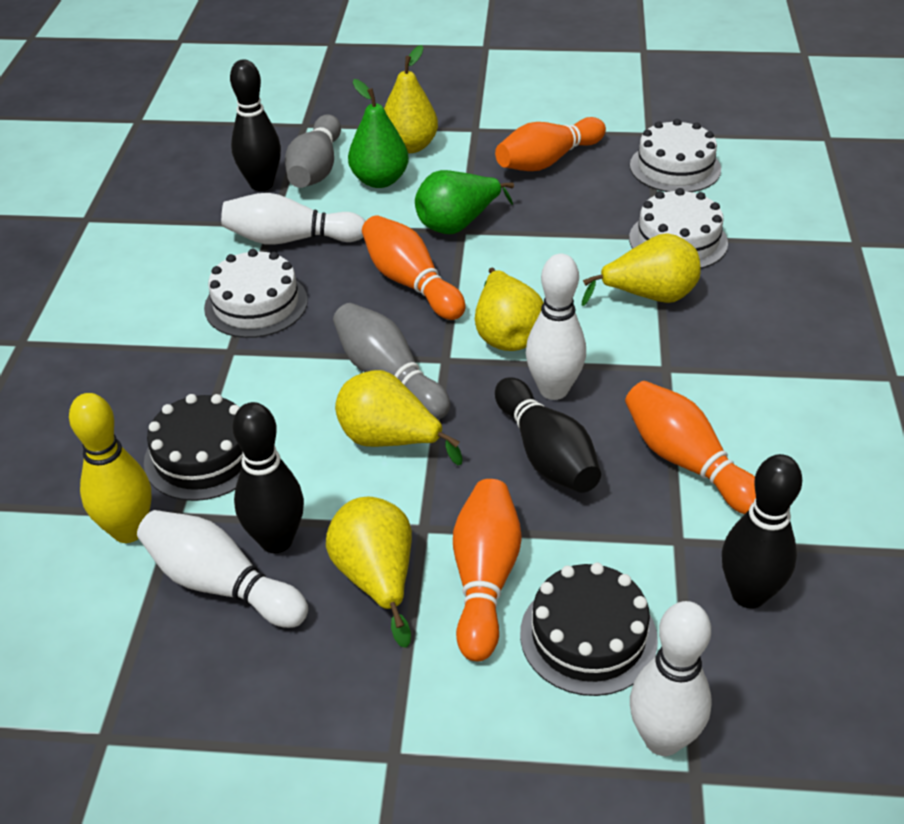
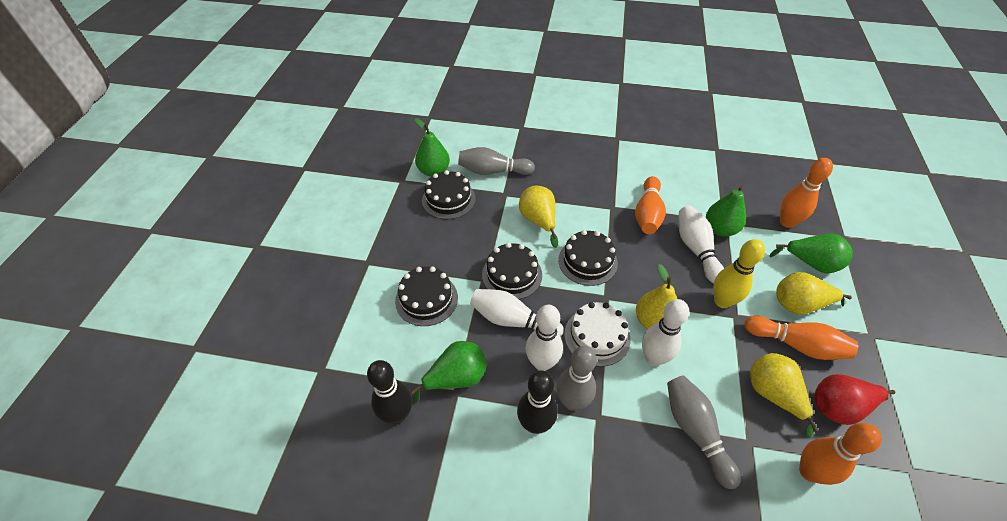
black bowling pin: 4 -> 2
black cake: 2 -> 4
green pear: 2 -> 4
grey bowling pin: 2 -> 3
red pear: 0 -> 1
white cake: 3 -> 1
yellow pear: 5 -> 4

